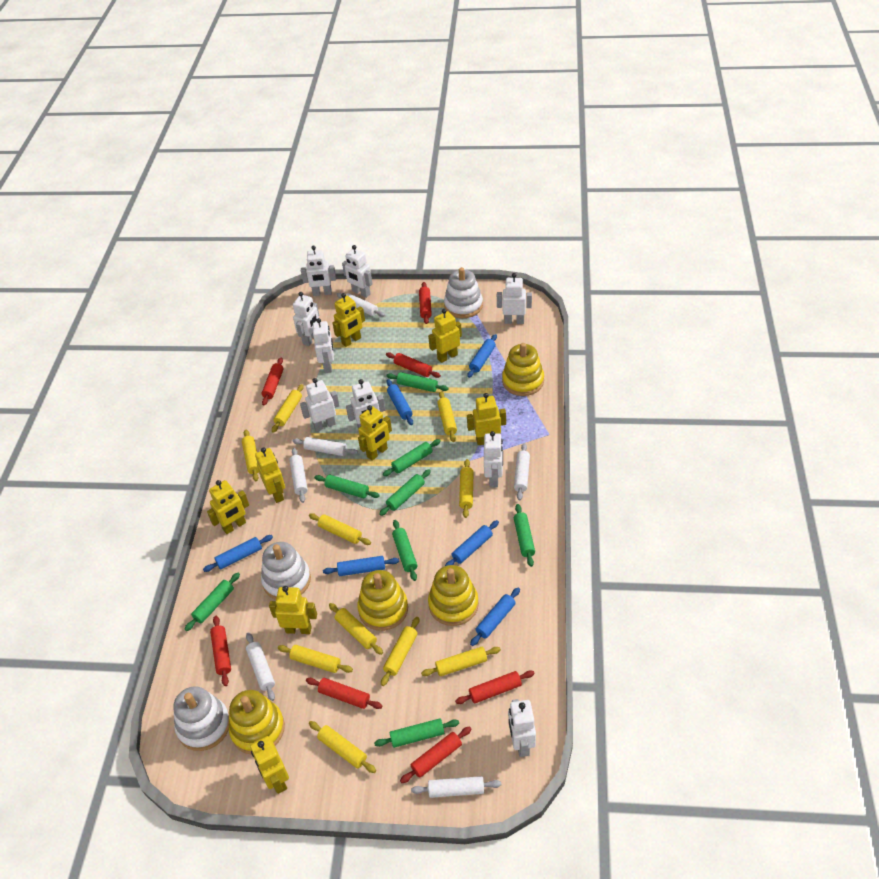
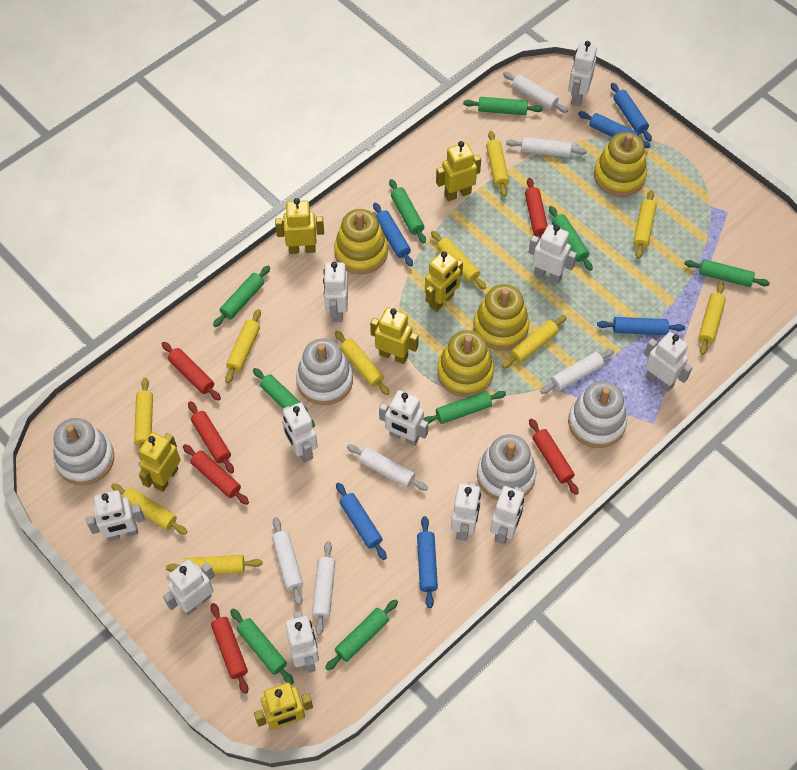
green rolling pin: 8 -> 9
red rolling pin: 7 -> 6
white robot: 9 -> 11
white stacking toy: 3 -> 4
yellow robot: 8 -> 6

